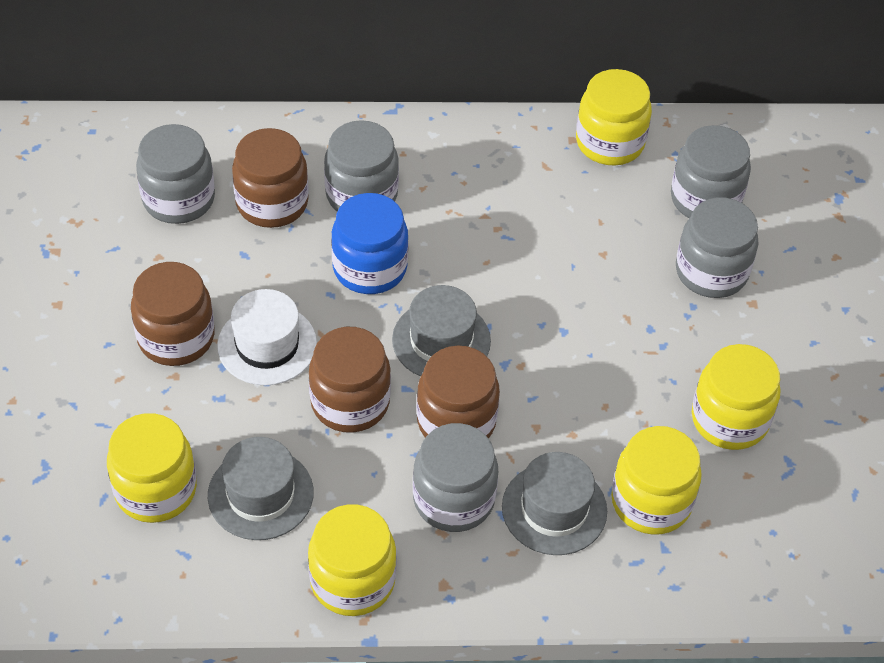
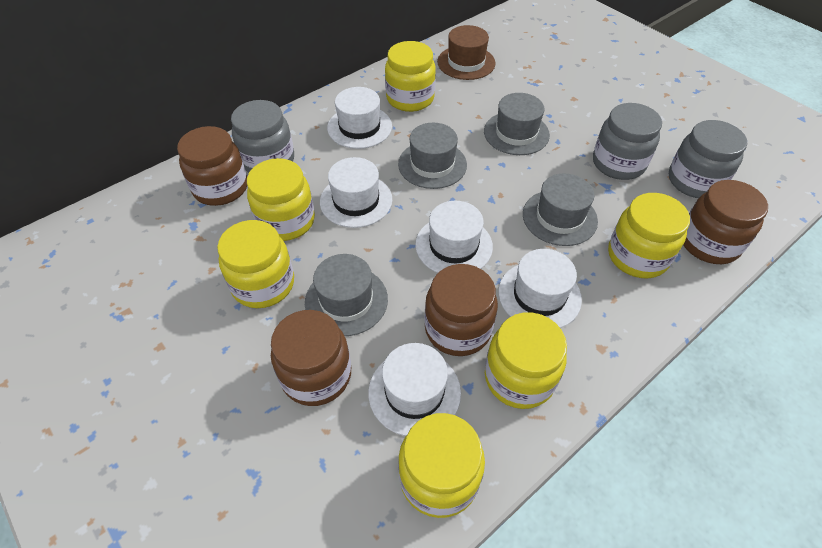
blue jar: 1 -> 0
brown hat: 0 -> 1
grey hat: 3 -> 4
grey jar: 5 -> 3
white hat: 1 -> 5
yellow jar: 5 -> 6

